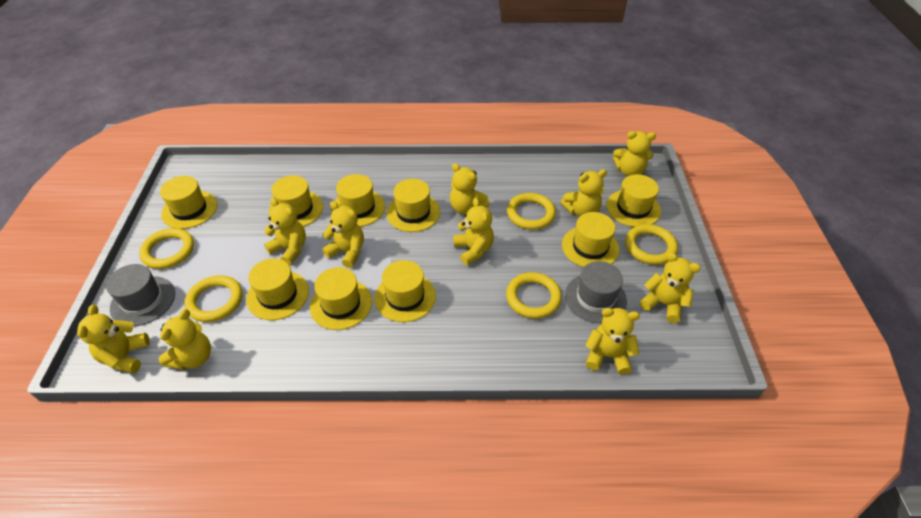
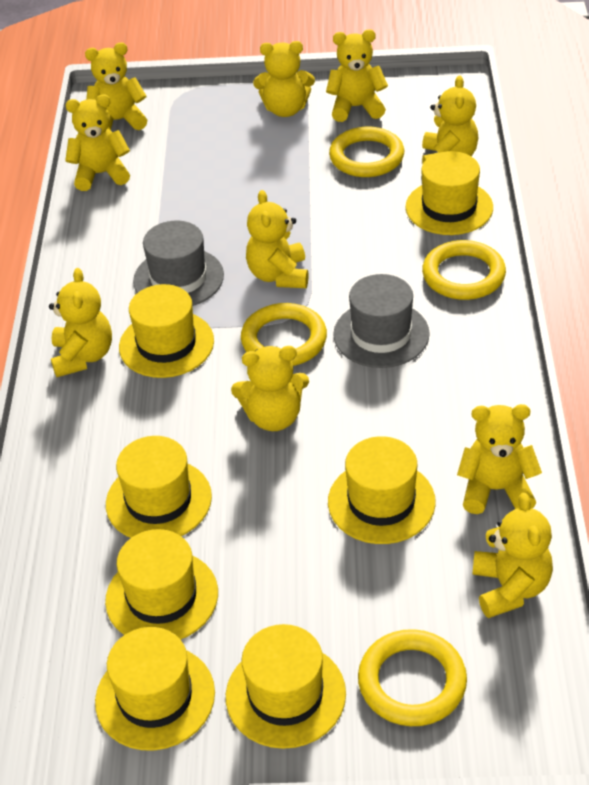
yellow hat: 9 -> 7
yellow ring: 5 -> 4

